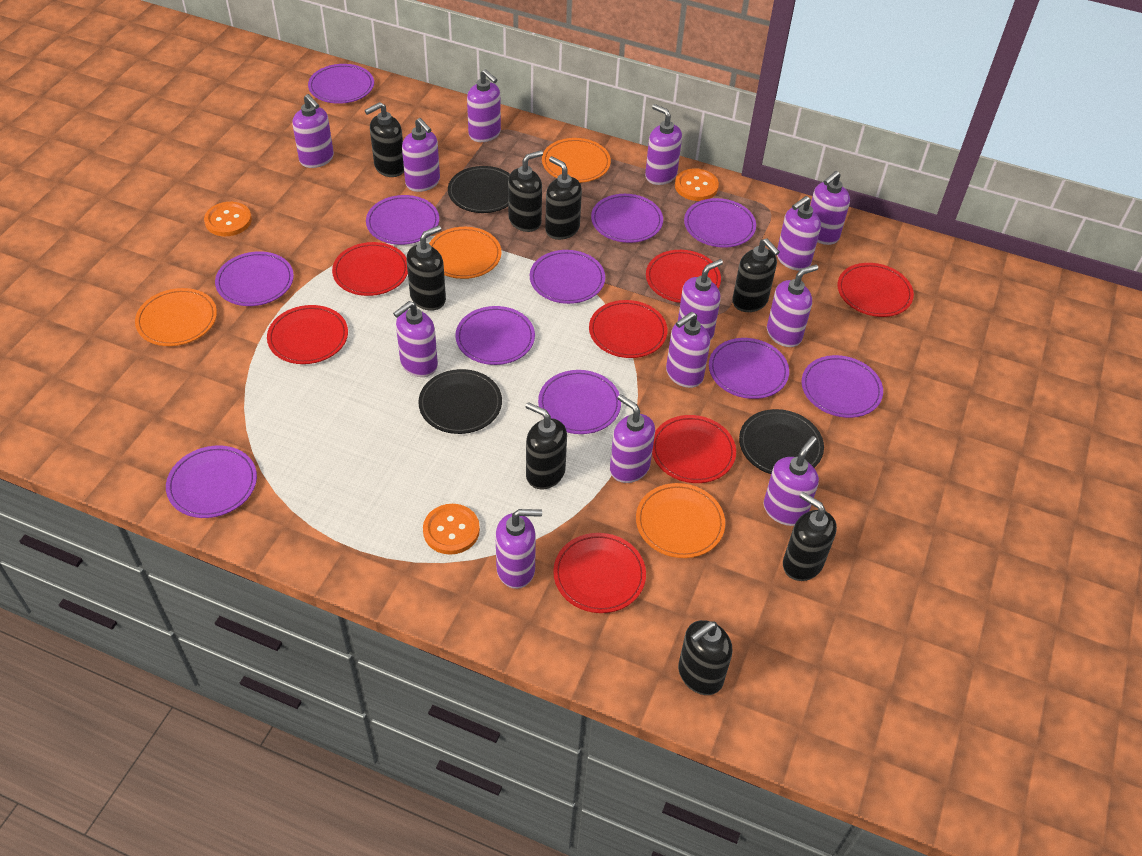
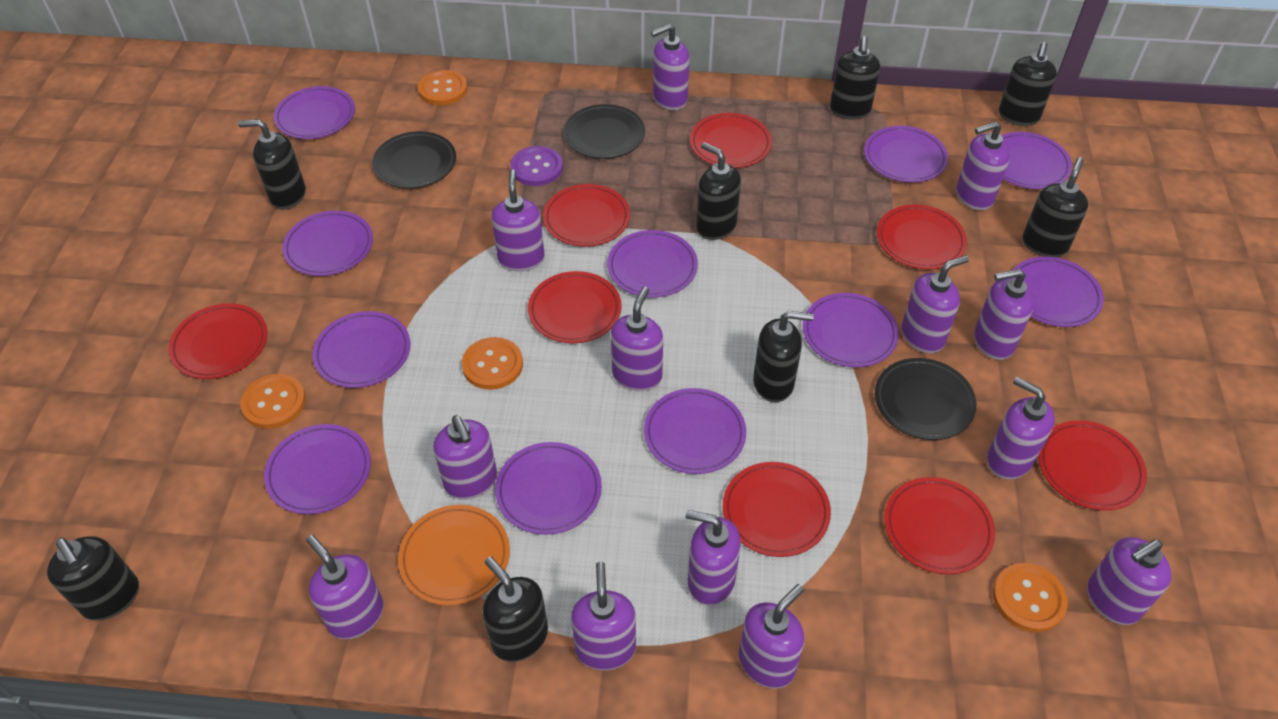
orange button: 3 -> 4
orange plate: 4 -> 1
purple button: 0 -> 1
red plate: 7 -> 8

